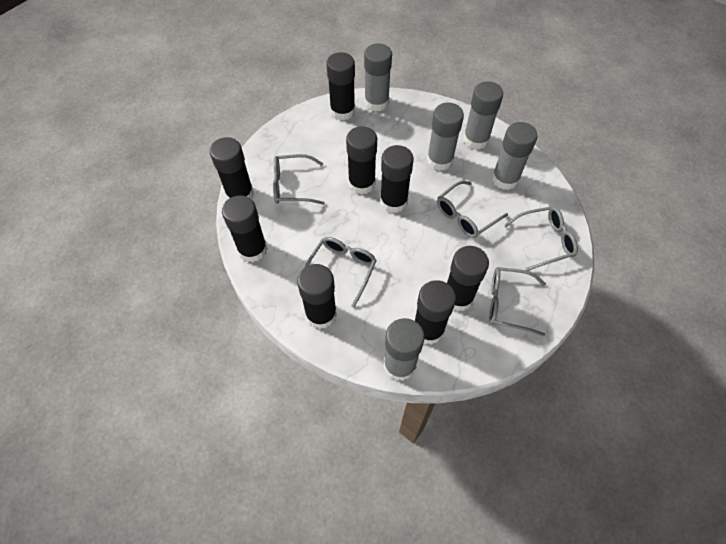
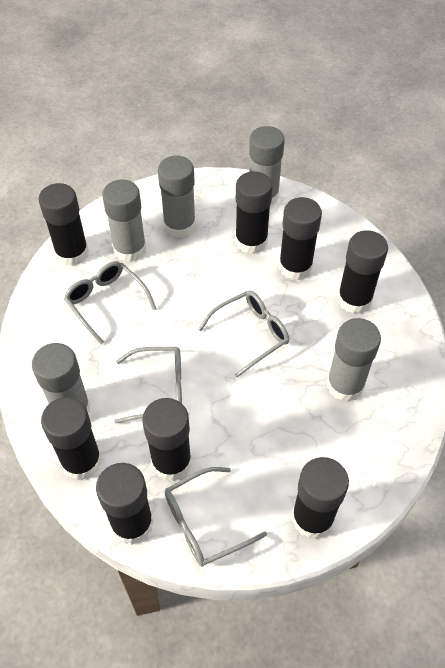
grey glasses: 5 -> 4

